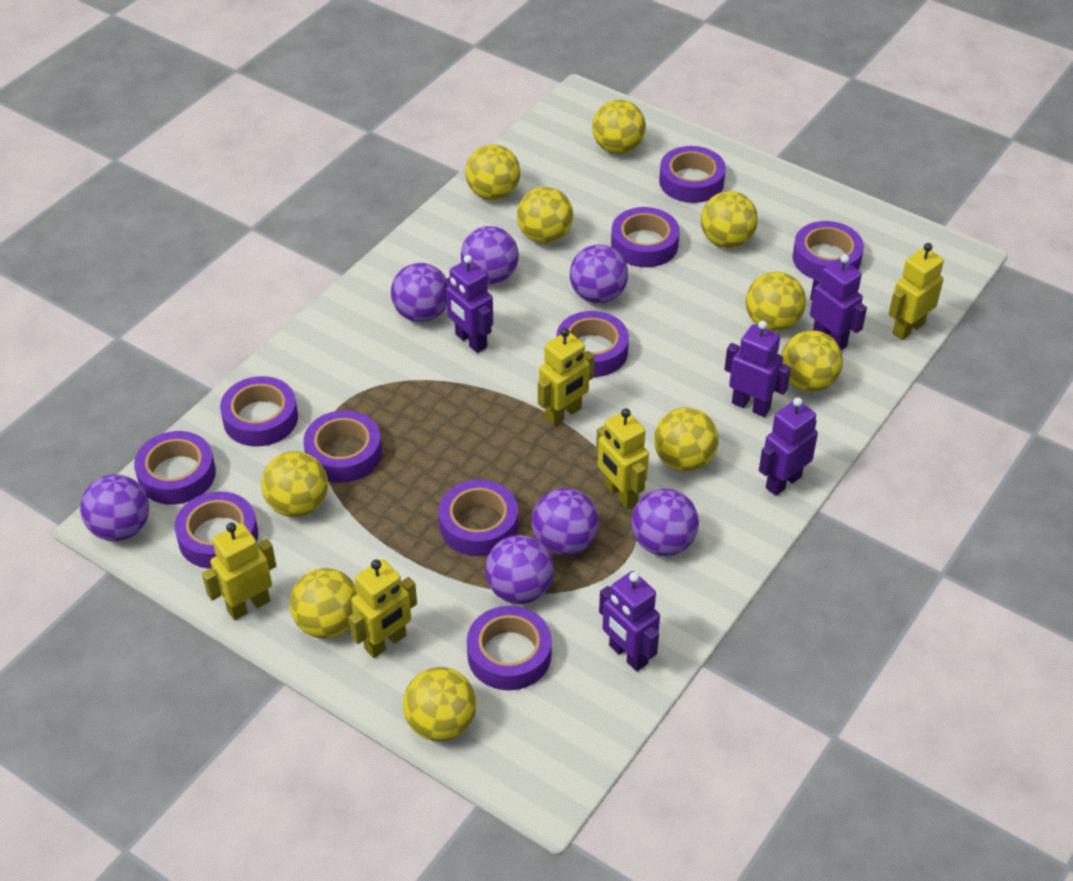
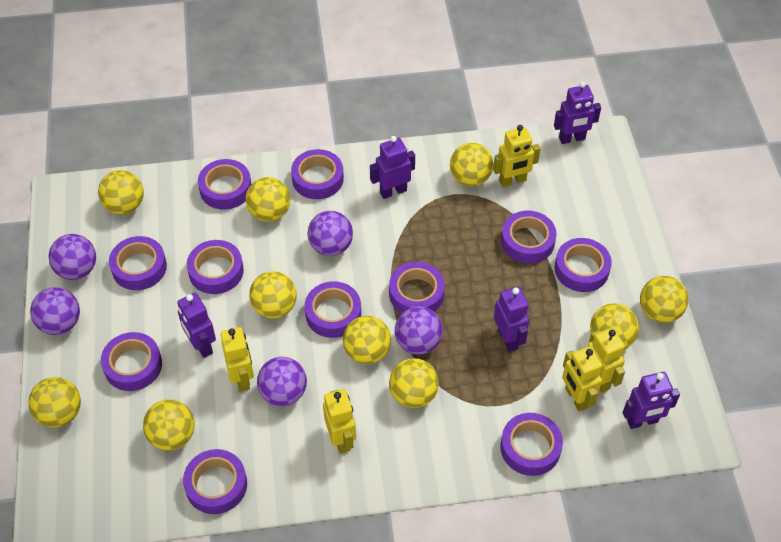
purple ball: 7 -> 5
purple tape: 10 -> 11

